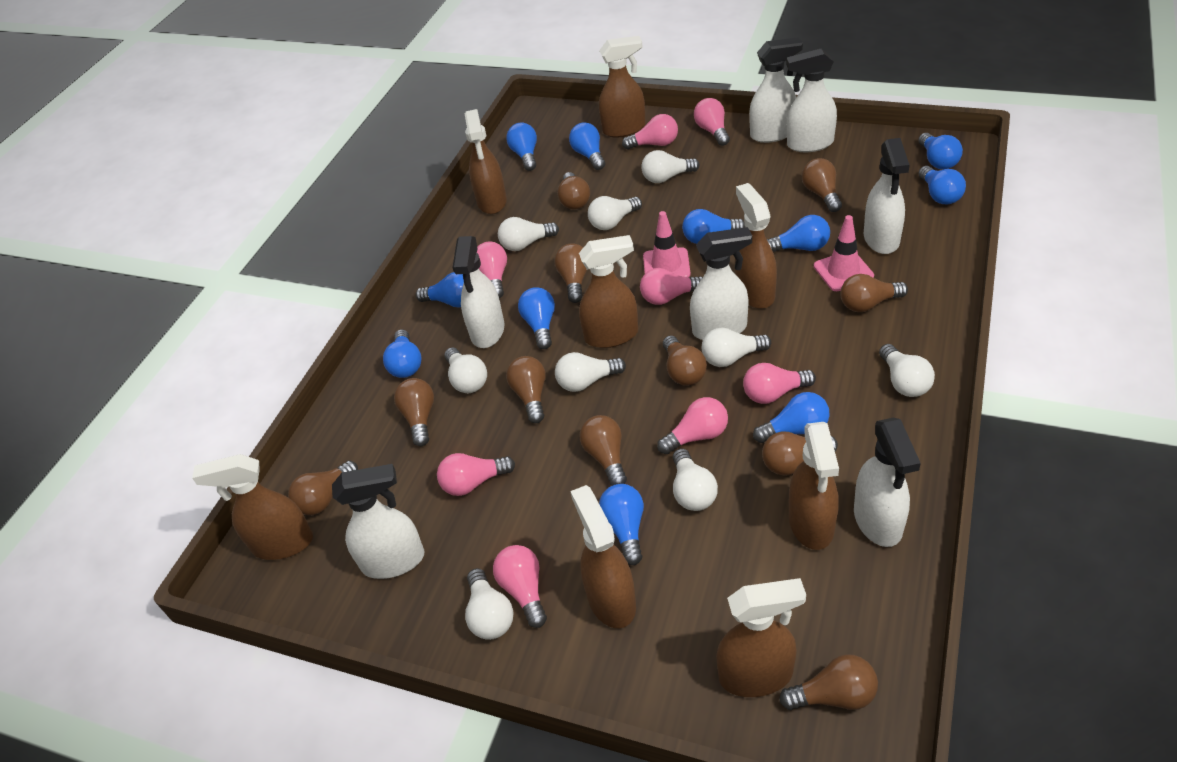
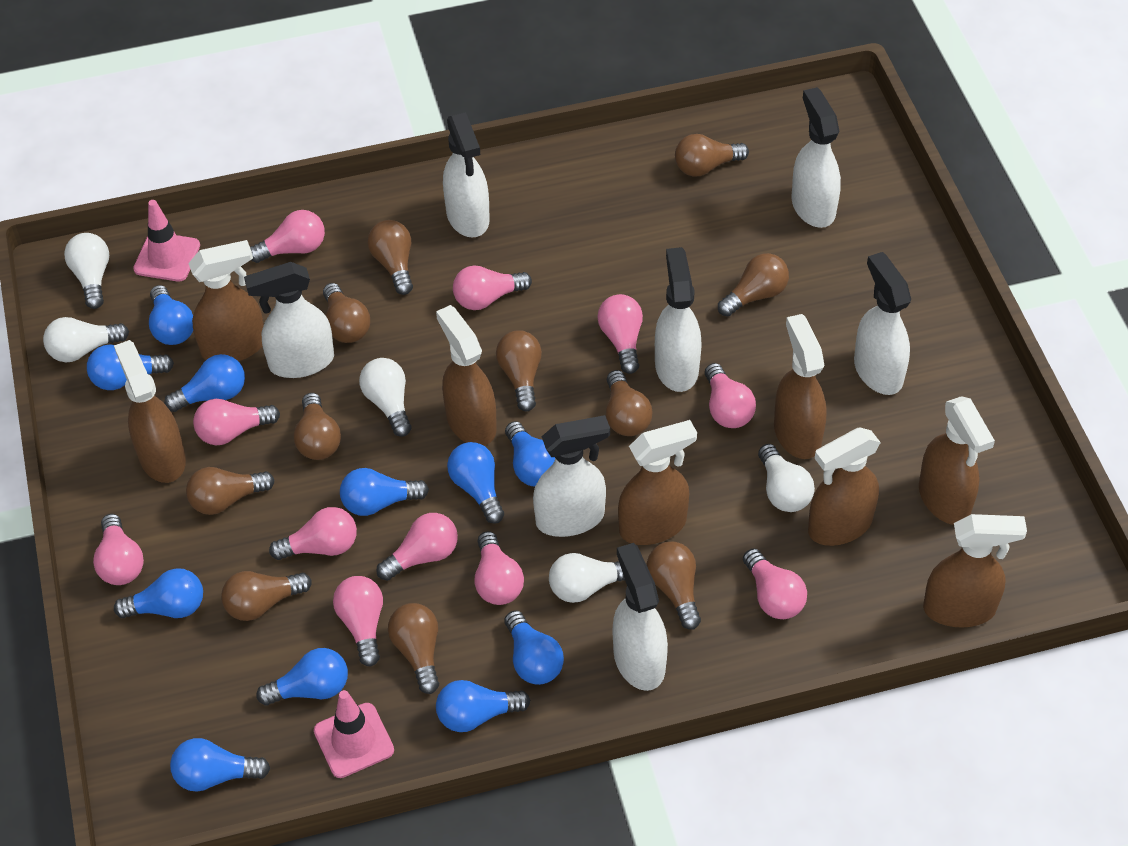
pink light bulb: 8 -> 11
white light bulb: 9 -> 5

